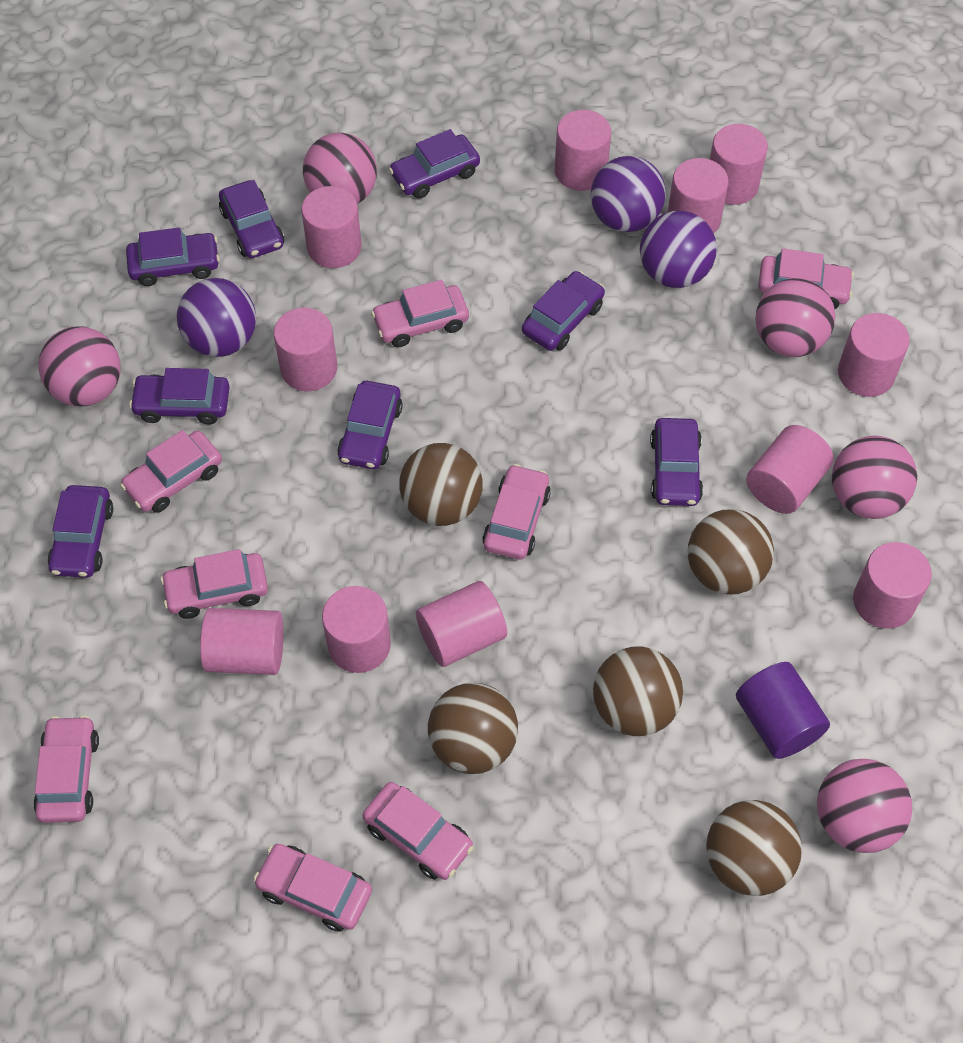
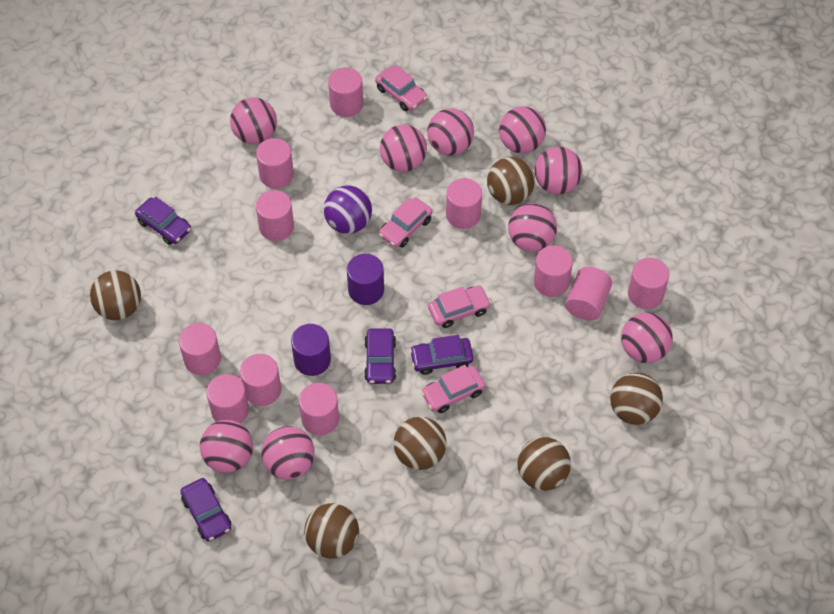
brown ball: 5 -> 6
pink ball: 5 -> 9
pink car: 8 -> 4
purple ball: 3 -> 1
purple car: 8 -> 4
purple cylinder: 1 -> 2

